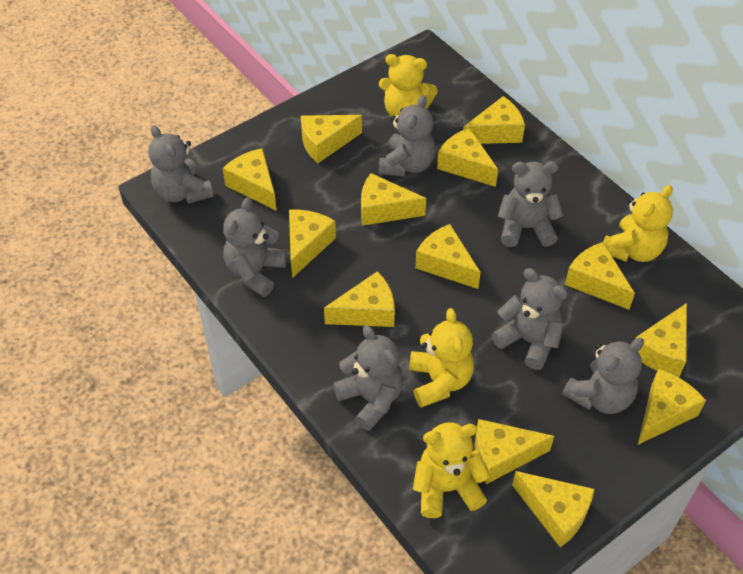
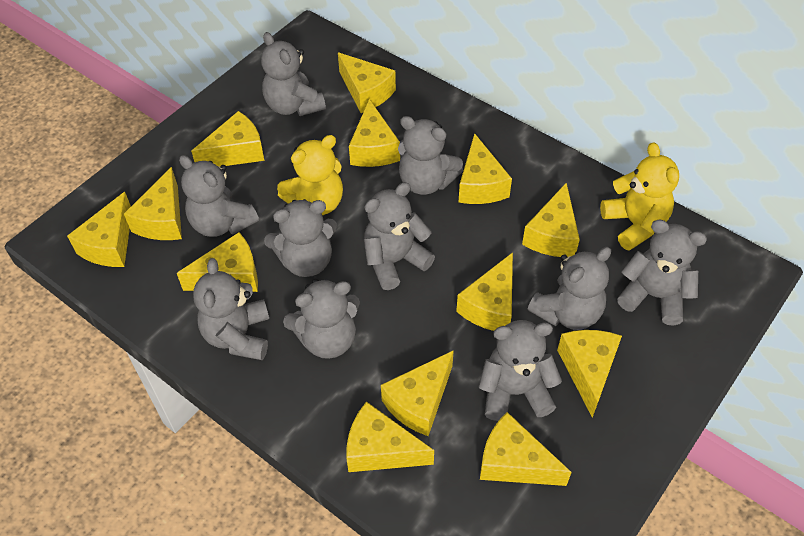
grey teddy bear: 7 -> 10
yellow teddy bear: 4 -> 2

